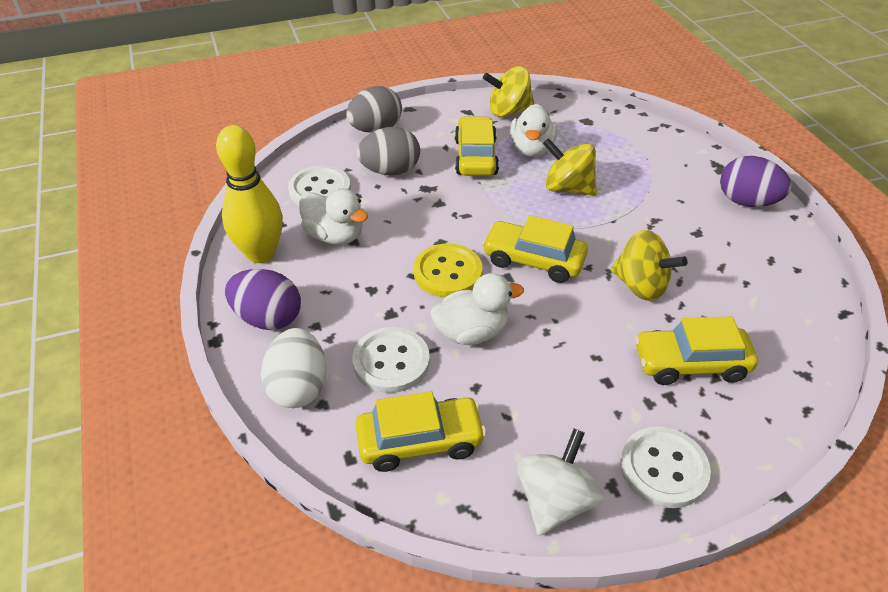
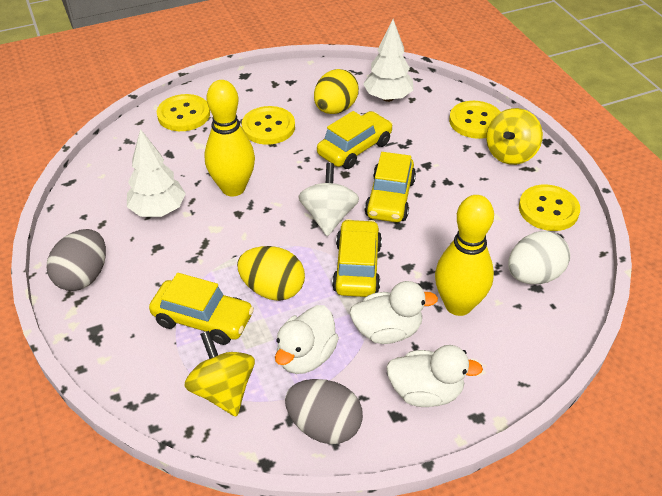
purple egg: 2 -> 0
white button: 3 -> 0
white tree: 0 -> 2
yellow bowling pin: 1 -> 2
yellow button: 1 -> 4
yellow egg: 0 -> 2
yellow spinning top: 3 -> 2

